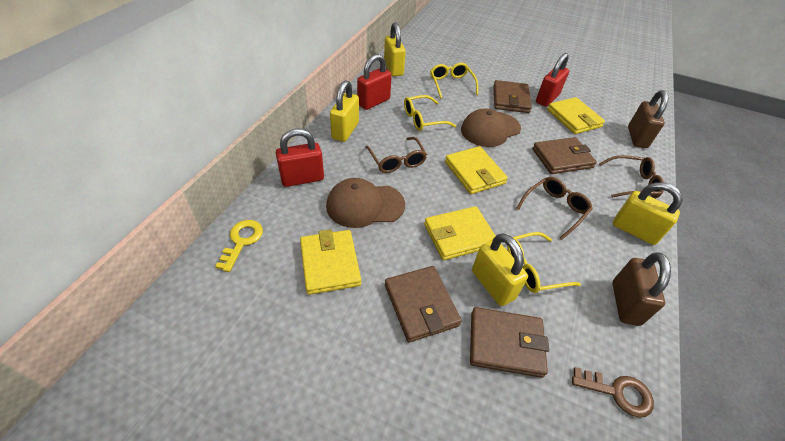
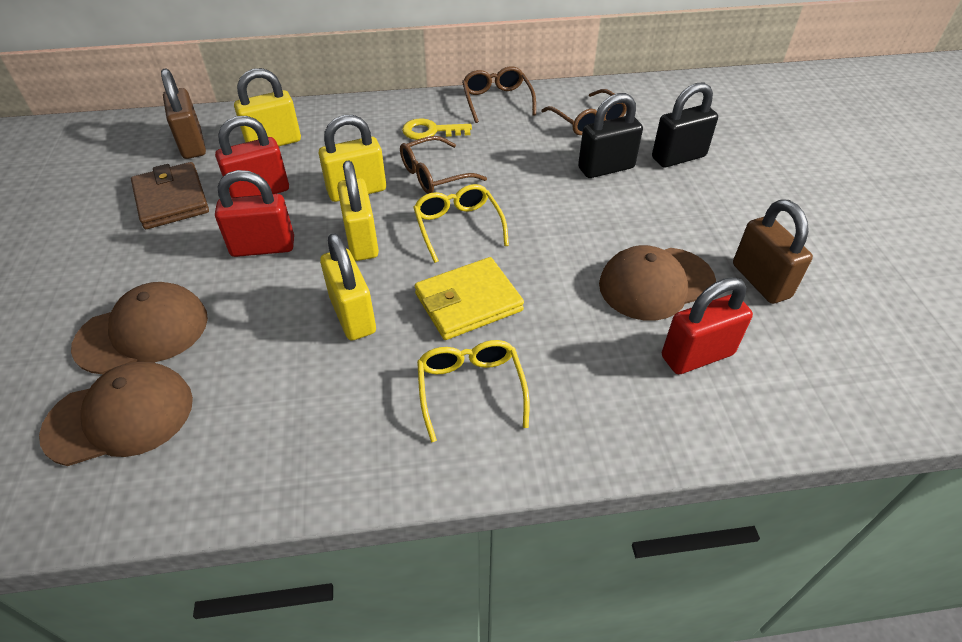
black padlock: 0 -> 2
brown cap: 2 -> 3
brown key: 1 -> 0
brown wallet: 4 -> 1
yellow glasses: 3 -> 2
yellow wallet: 4 -> 1

